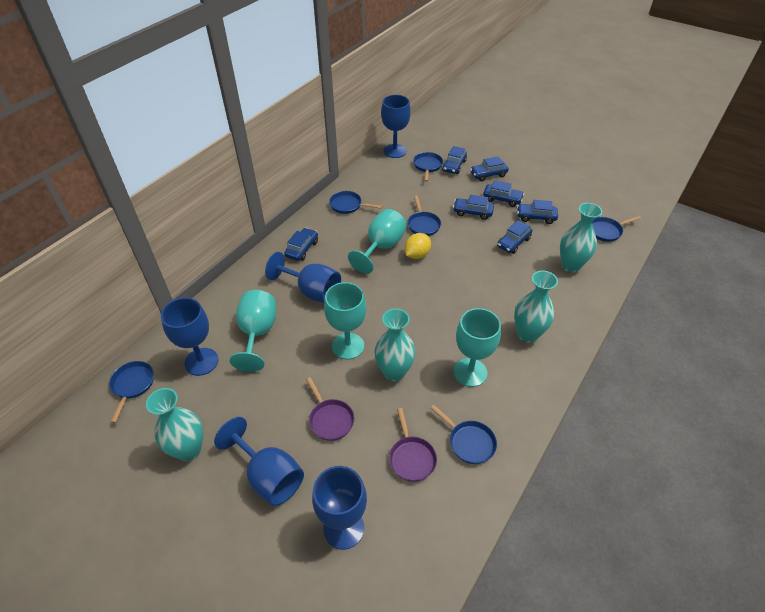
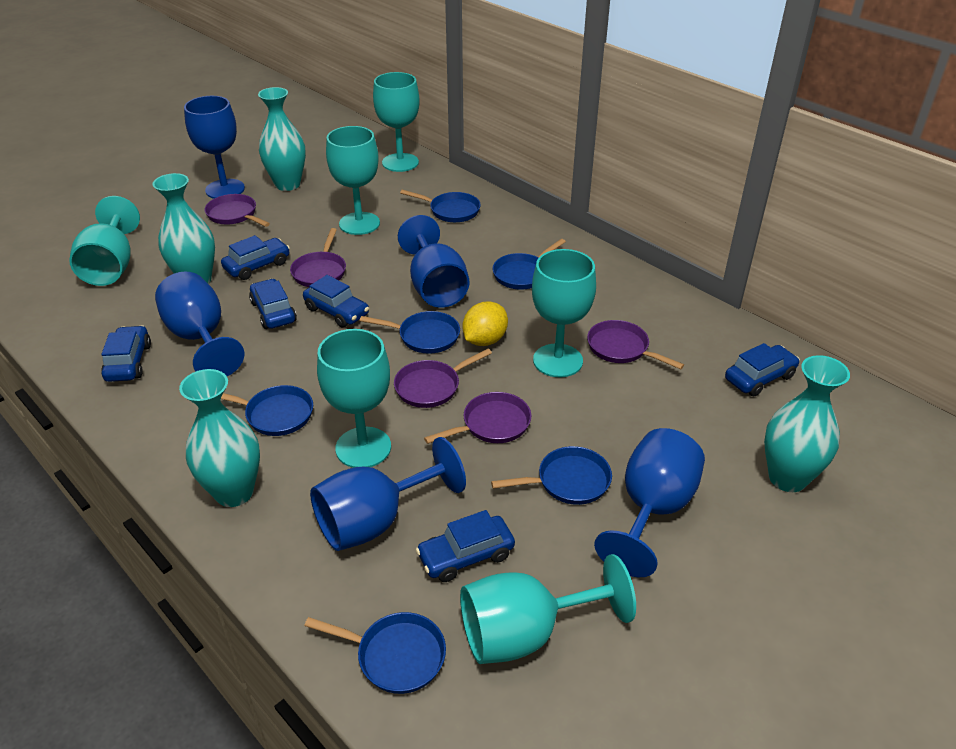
blue car: 7 -> 6
purple pan: 2 -> 5
turquoise goblet: 4 -> 6

